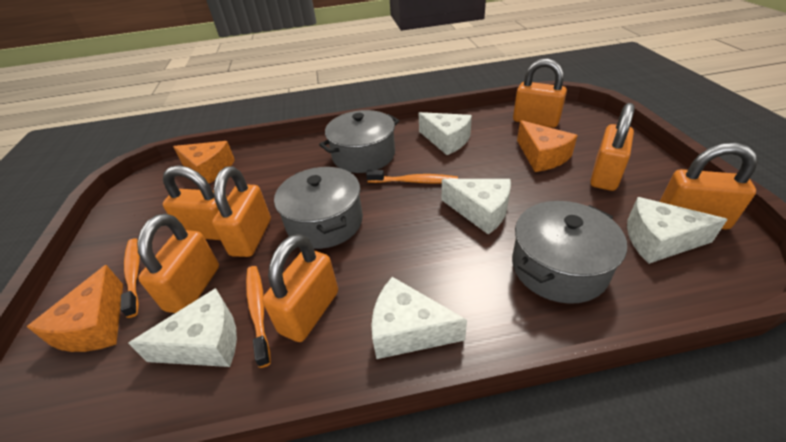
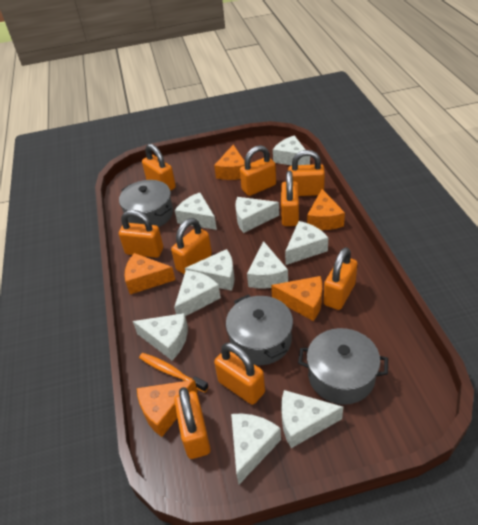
orange cheese: 3 -> 5
orange padlock: 7 -> 9
orange toothbrush: 3 -> 1
white cheese: 5 -> 10

